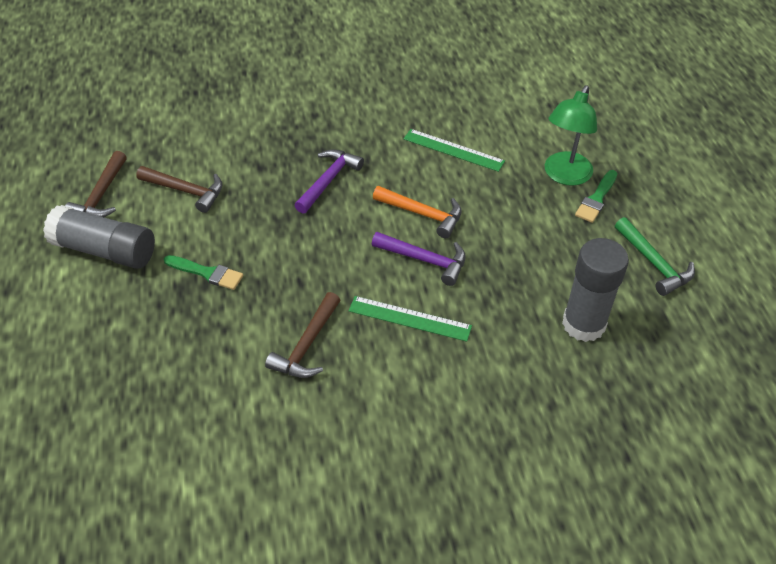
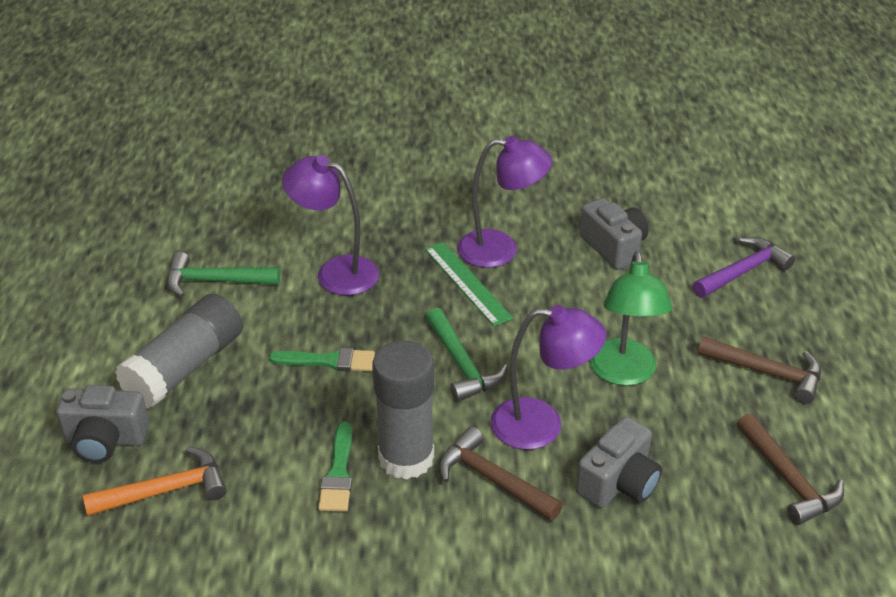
green hammer: 1 -> 2
green ruler: 2 -> 1
grey camera: 0 -> 3
purple hammer: 2 -> 1
purple lamp: 0 -> 3

